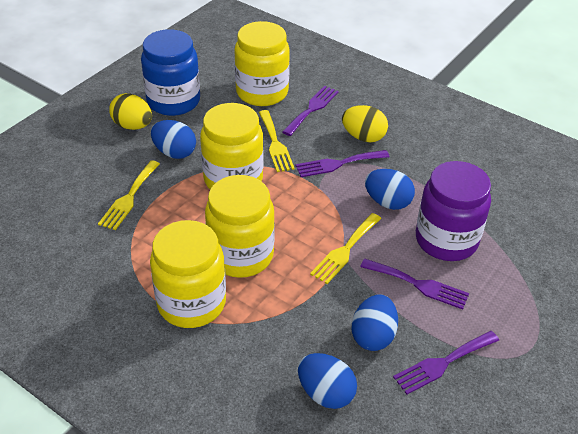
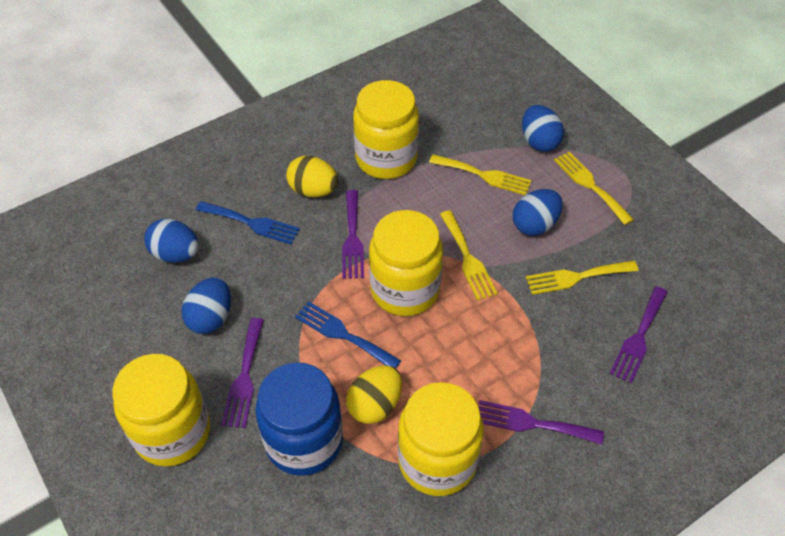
blue fork: 0 -> 2
purple jar: 1 -> 0
yellow fork: 3 -> 4

